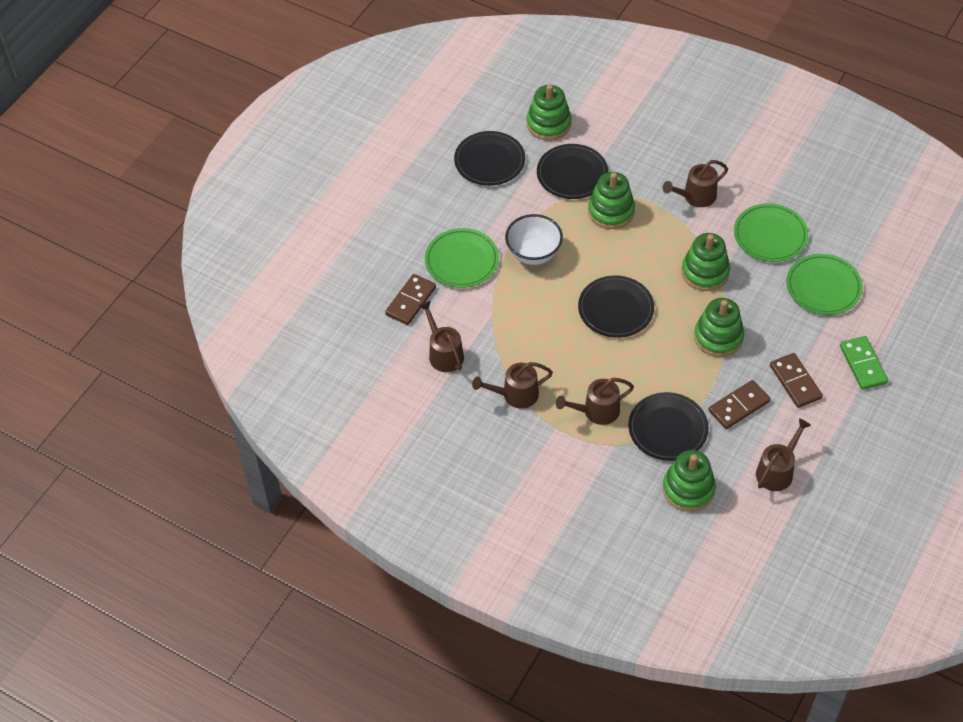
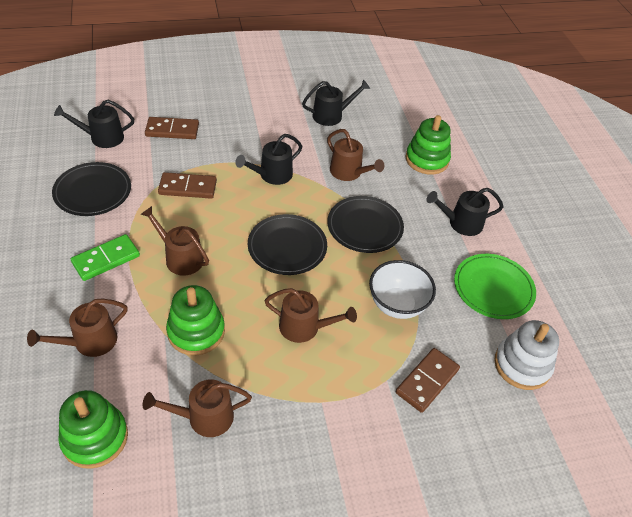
black plate: 4 -> 3
black watering can: 0 -> 4
green plate: 3 -> 1
green stacking toy: 5 -> 3
white stacking toy: 0 -> 1

